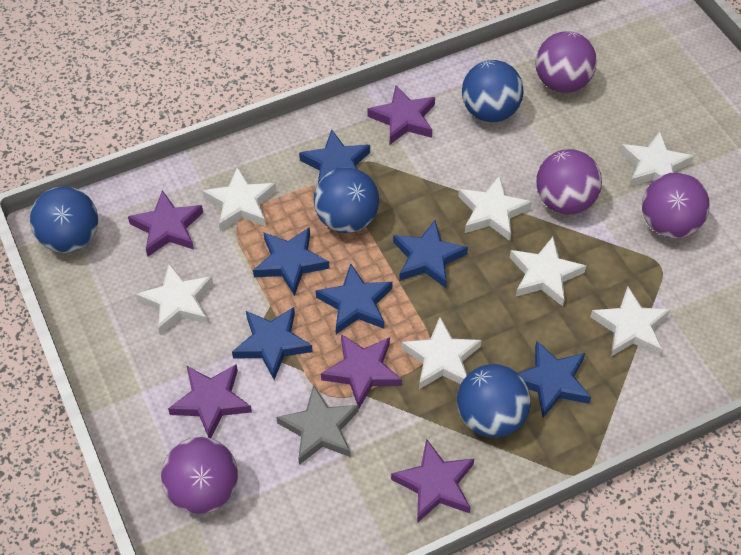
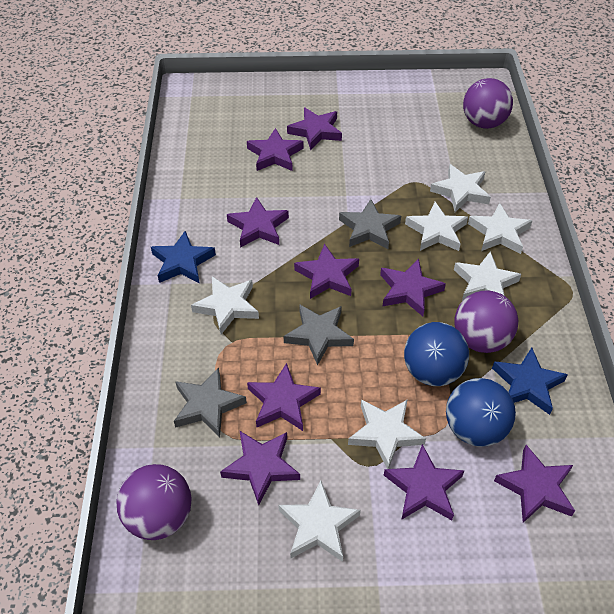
blue ball: 4 -> 2
blue star: 6 -> 2
grey star: 1 -> 3
purple ball: 4 -> 3
purple star: 5 -> 9

